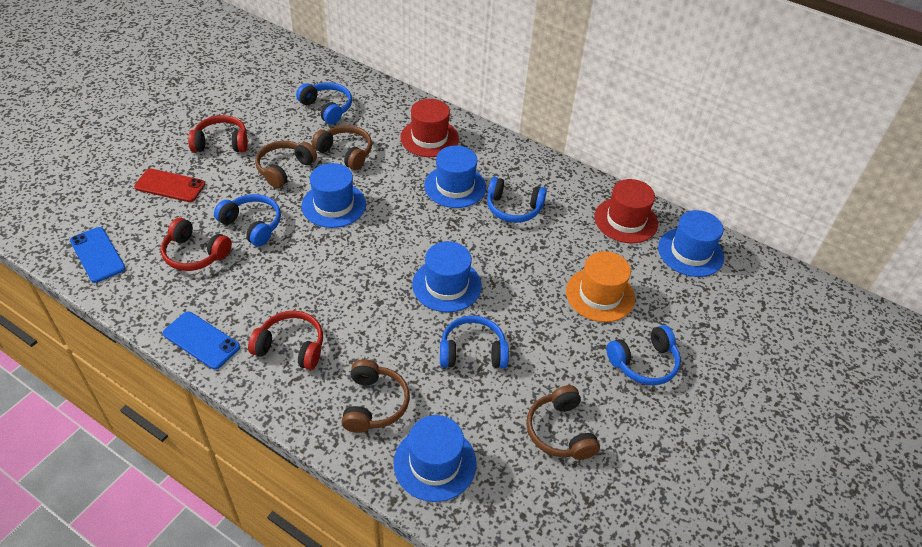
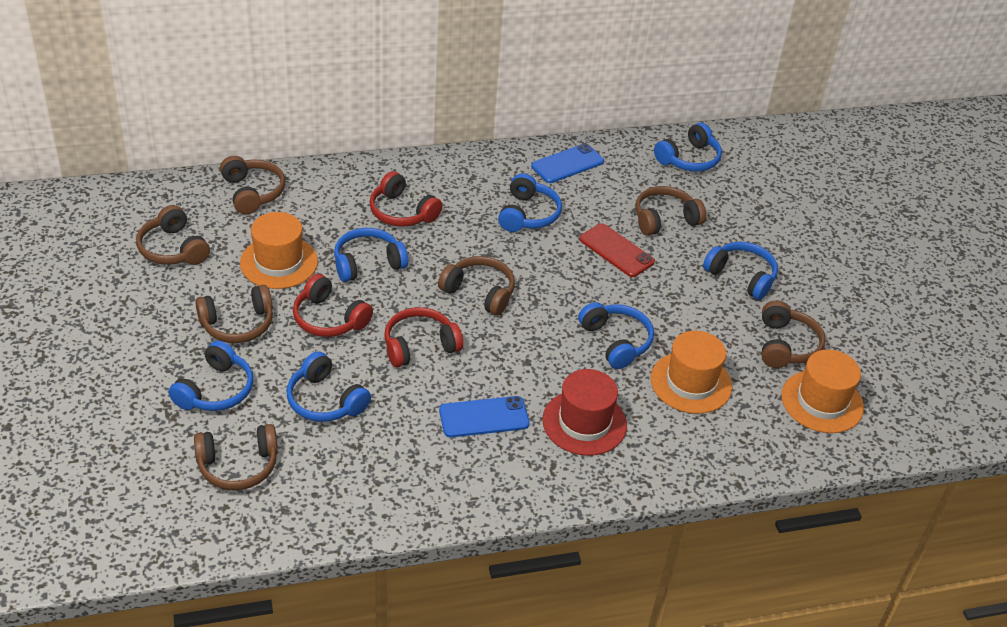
blue hat: 5 -> 0
blue headphones: 5 -> 7
brown headphones: 4 -> 7
orange hat: 1 -> 3
red hat: 2 -> 1

